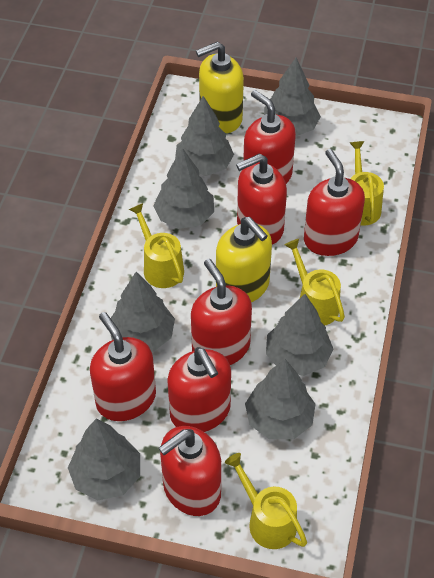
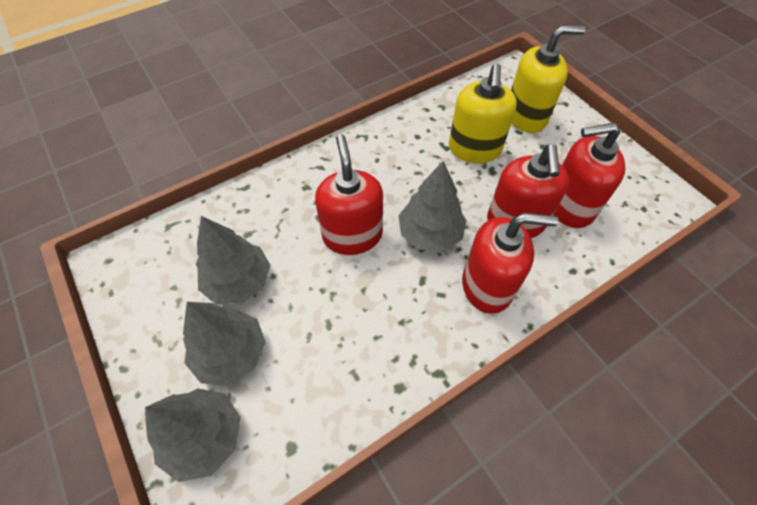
grey tree: 7 -> 4
red soap dispenser: 7 -> 4
yellow watering can: 4 -> 0

